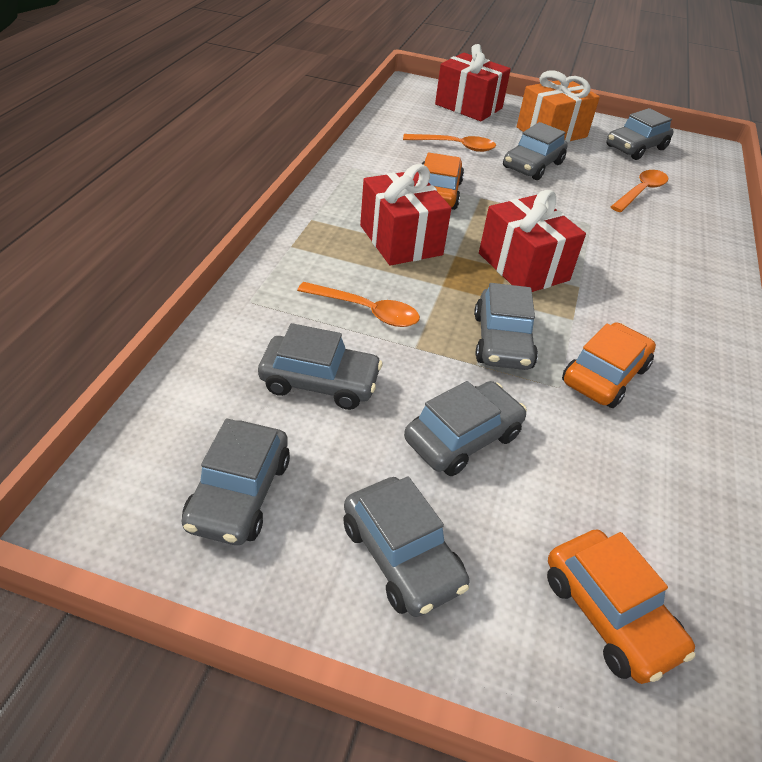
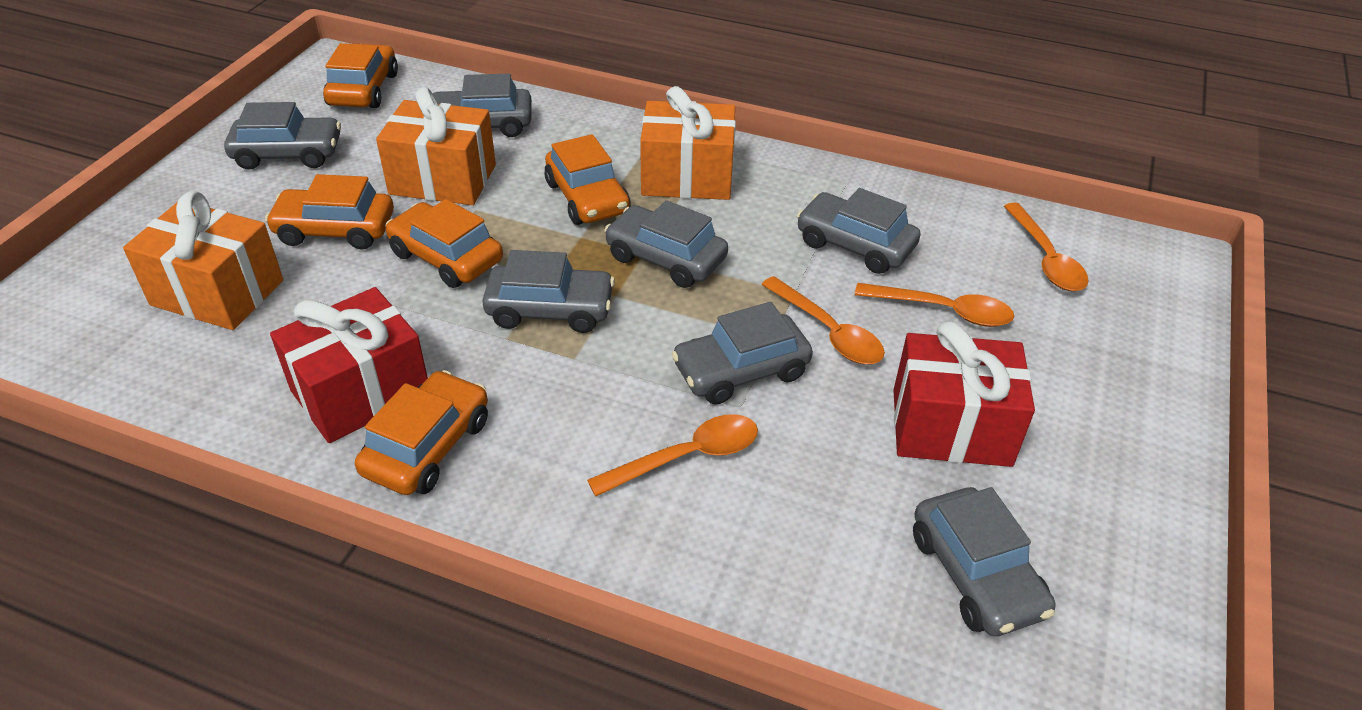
orange car: 3 -> 5
orange gift: 1 -> 3
orange spoon: 3 -> 4
red gift: 3 -> 2

